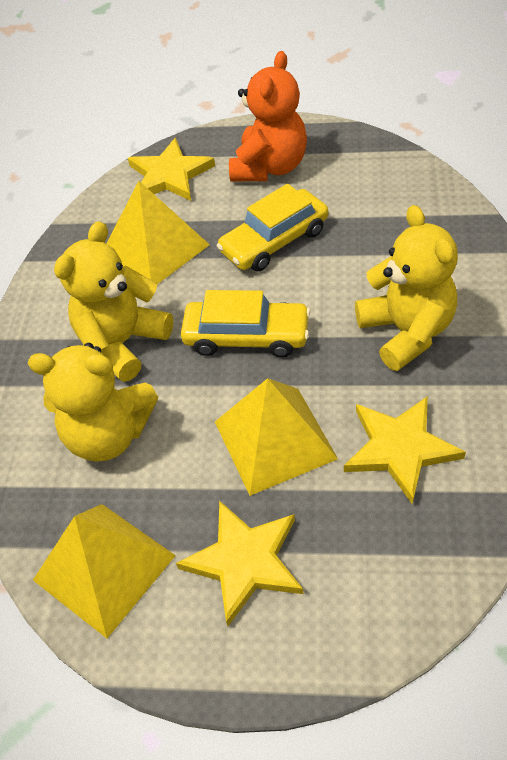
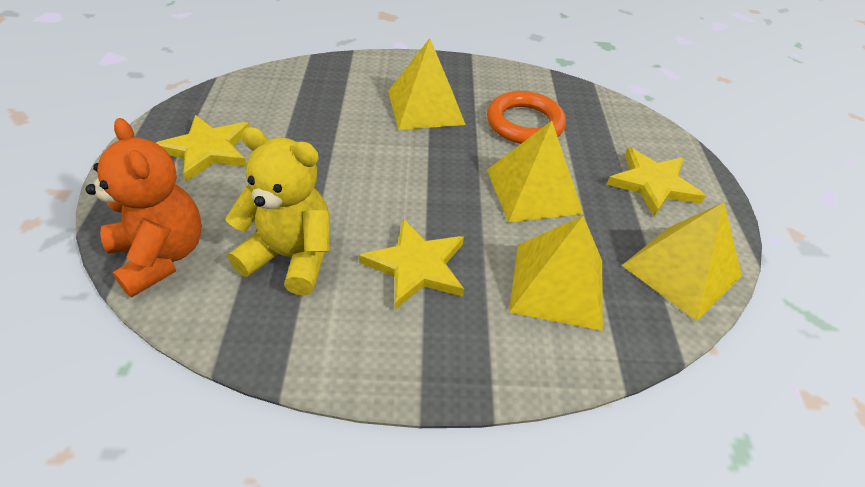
orange ring: 0 -> 1
yellow car: 2 -> 0
yellow pyramid: 3 -> 4
yellow teddy bear: 3 -> 1

